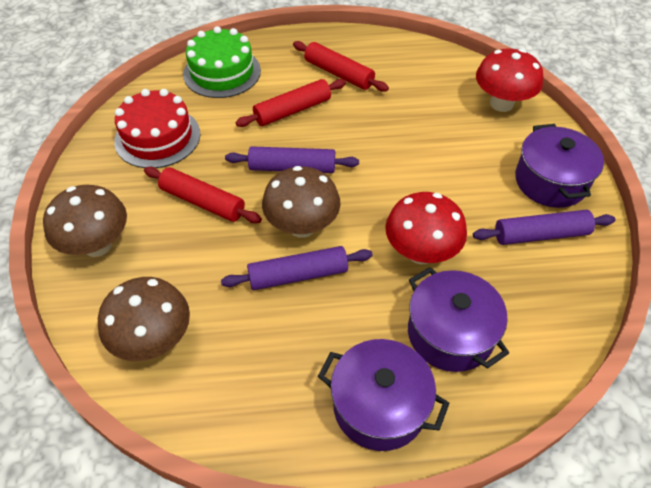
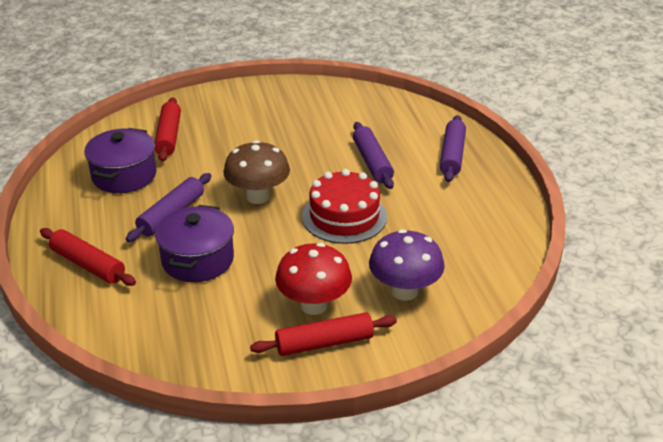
brown mushroom: 3 -> 1
green cake: 1 -> 0
purple mushroom: 0 -> 1
purple pot: 3 -> 2
red mushroom: 2 -> 1

